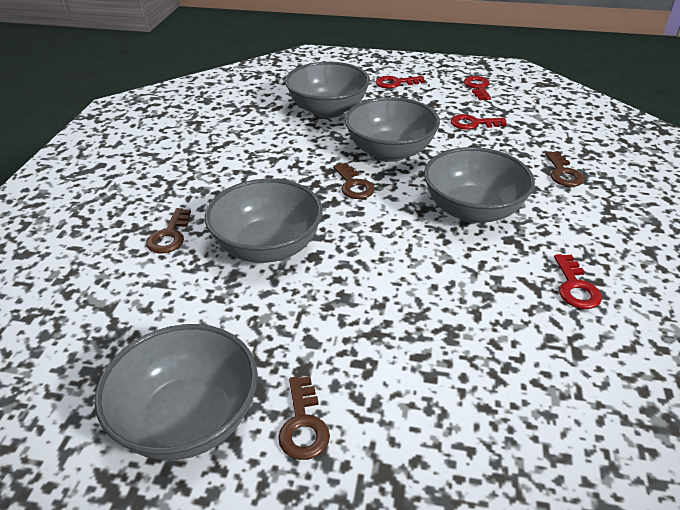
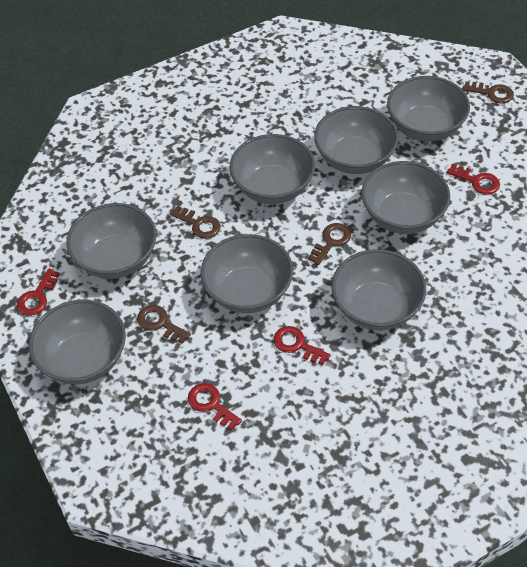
grey bowl: 5 -> 8

